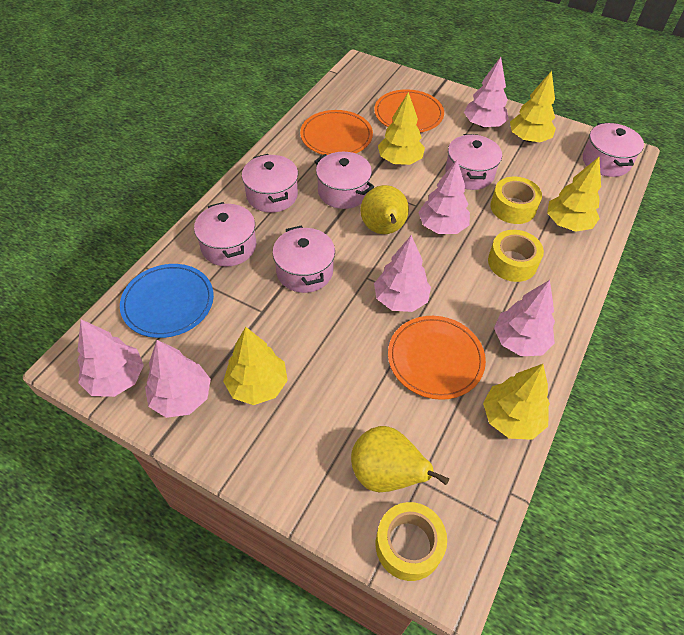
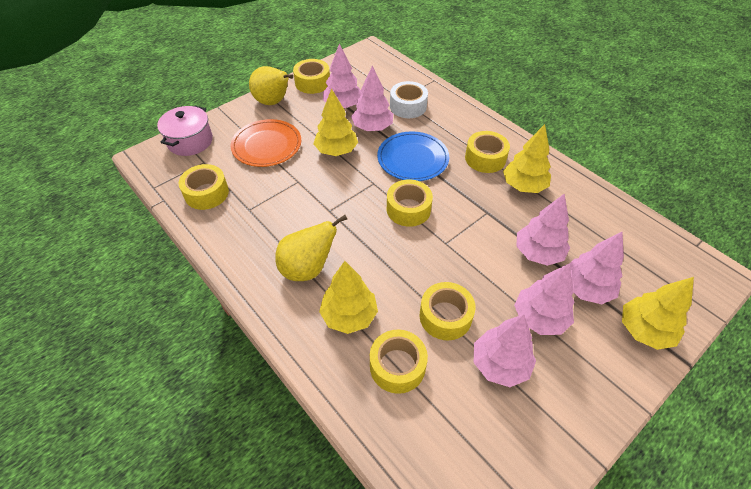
orange plate: 3 -> 1
pink pot: 6 -> 1
white tape: 0 -> 1
yellow tape: 3 -> 6
yellow tree: 5 -> 4

